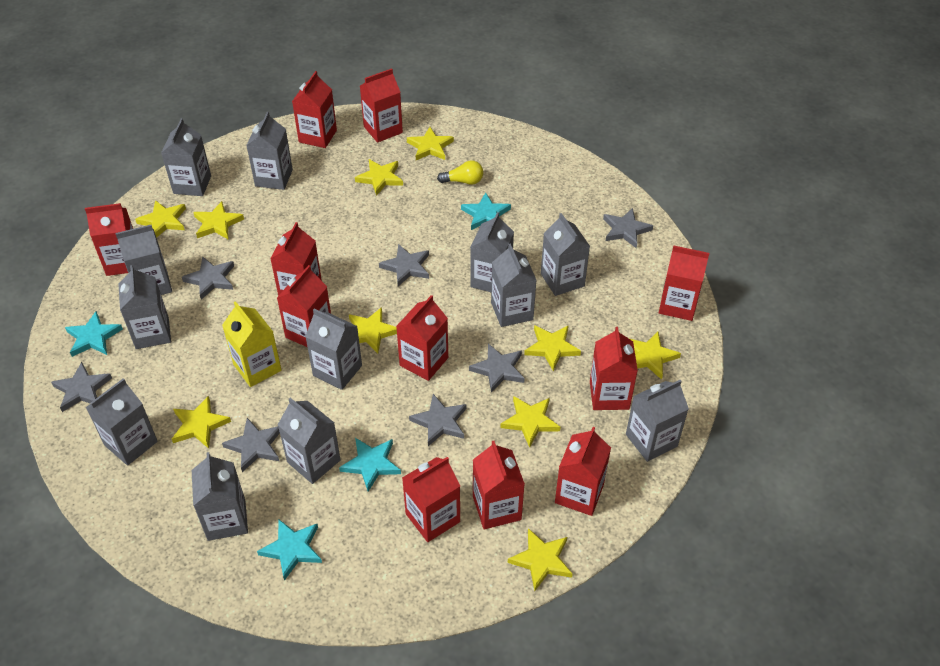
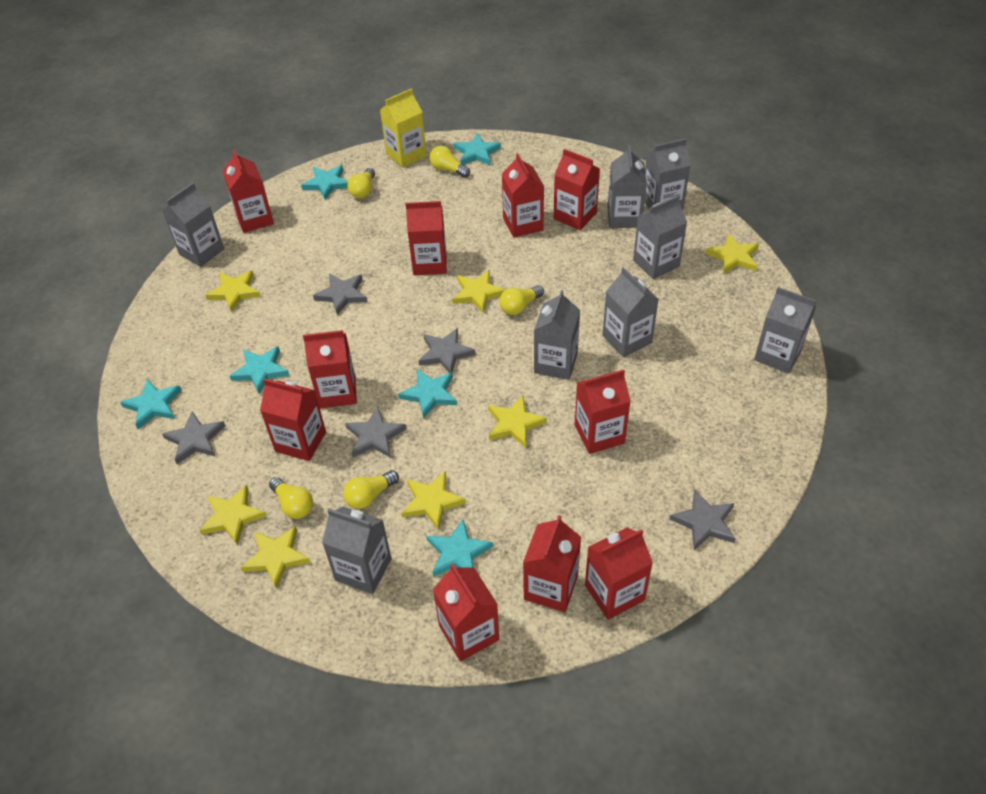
grey carton: 12 -> 8
grey star: 7 -> 5
red carton: 11 -> 10
turquoise star: 4 -> 6
yellow light bulb: 1 -> 5
yellow star: 10 -> 7

